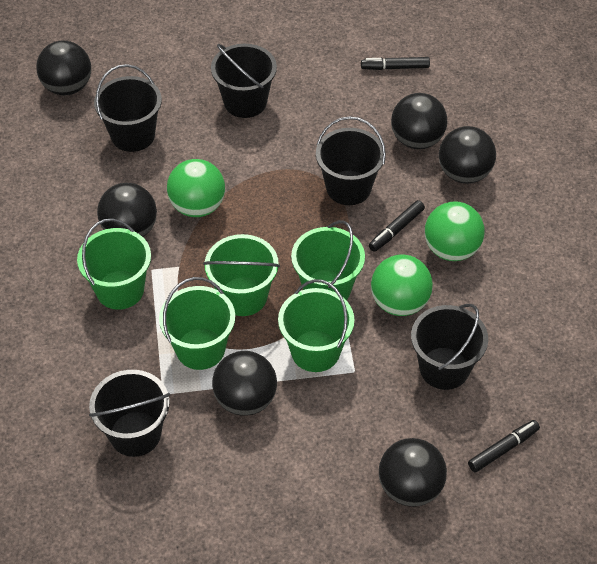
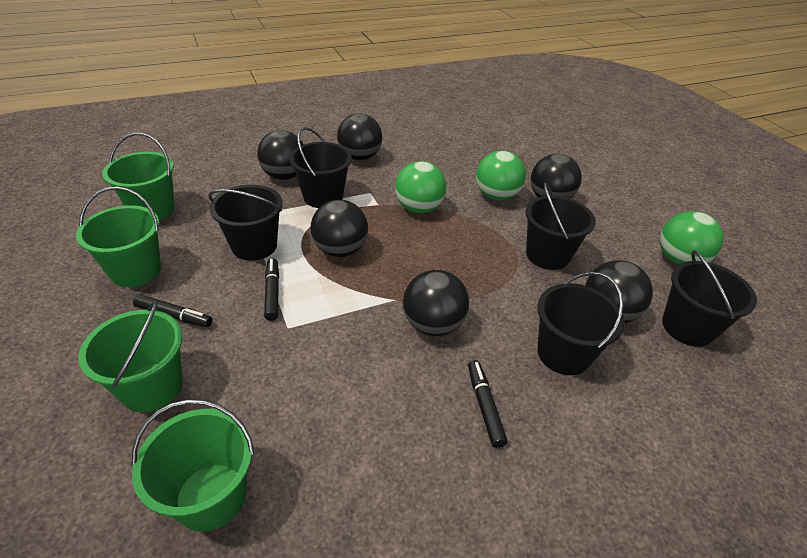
green bucket: 5 -> 4

